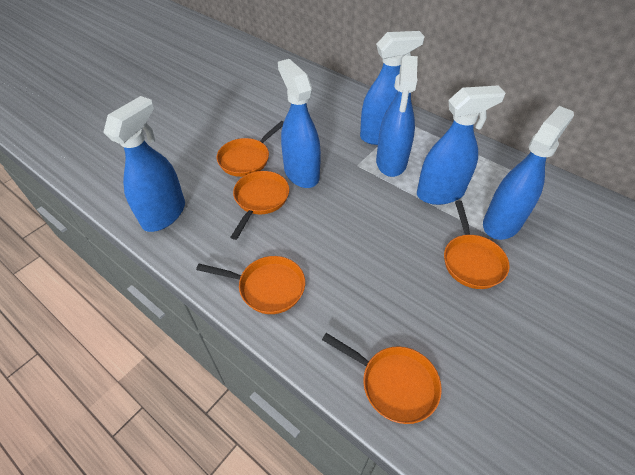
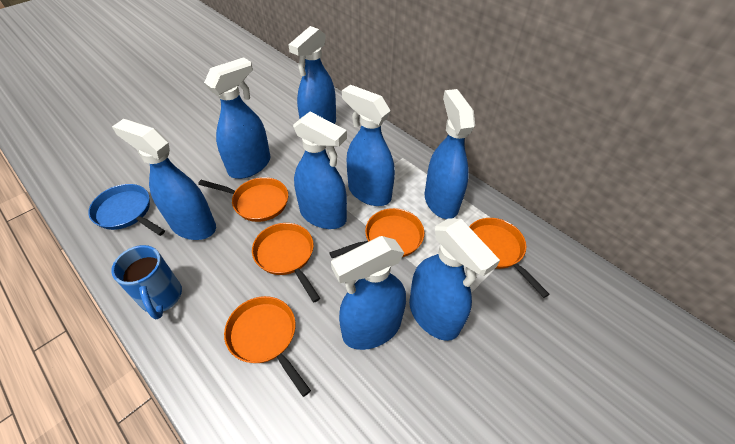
blue mug: 0 -> 1
blue pan: 0 -> 1
blue spray bottle: 6 -> 8

